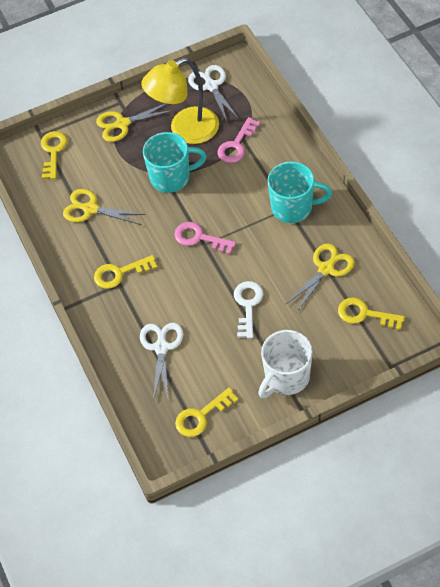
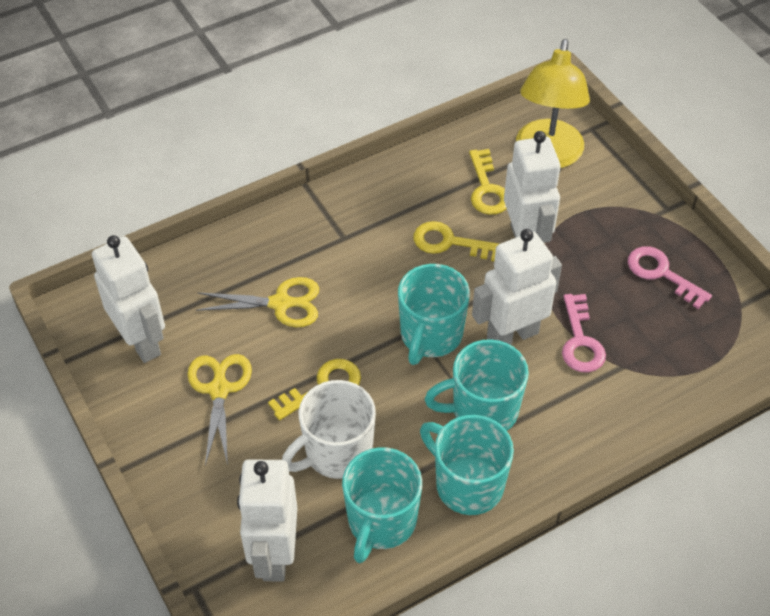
turquoise mug: 2 -> 4
white key: 1 -> 0
white robot: 0 -> 4
white scissors: 2 -> 0
yellow key: 4 -> 3
yellow scissors: 3 -> 2

